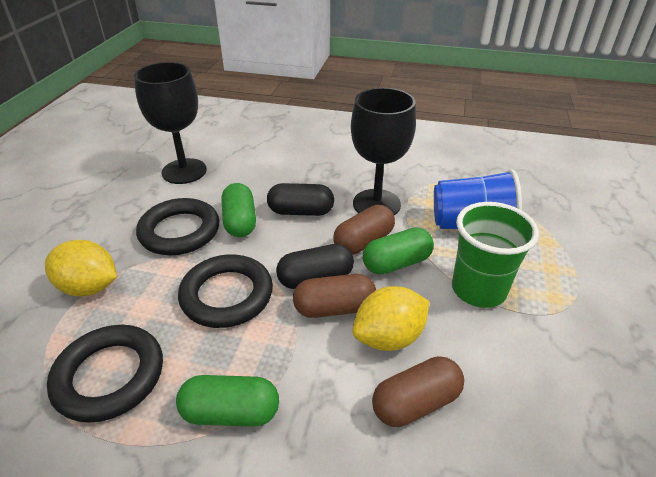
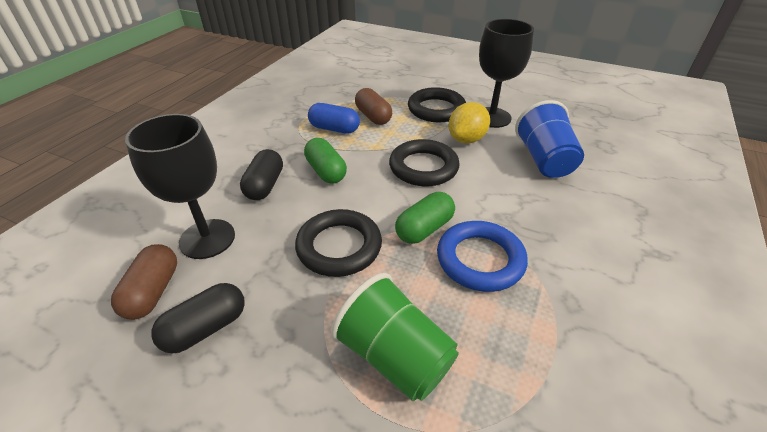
blue capsule: 0 -> 1
blue ring: 0 -> 1
brown capsule: 3 -> 2
green capsule: 3 -> 2
yellow lemon: 2 -> 1

